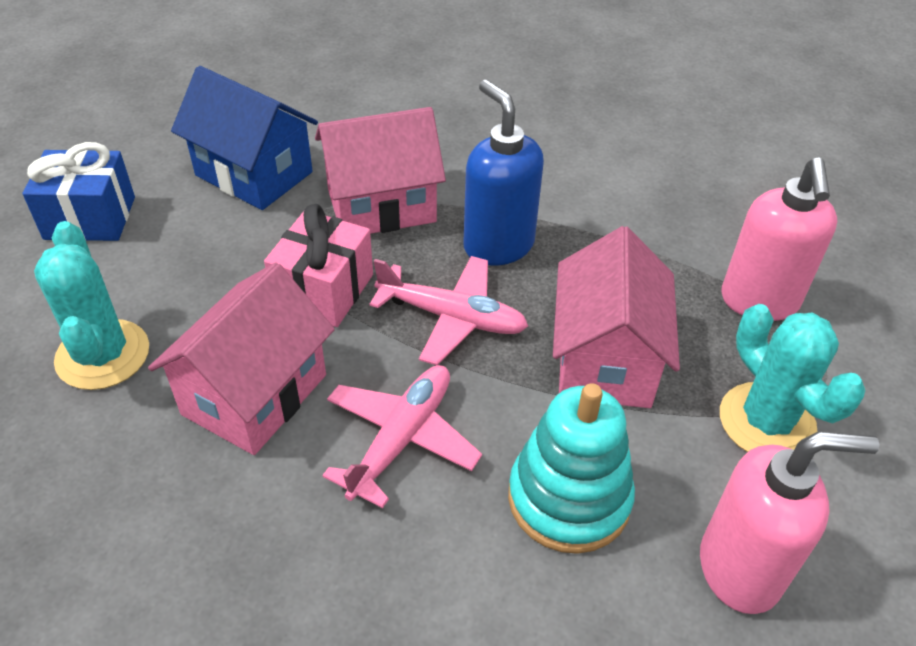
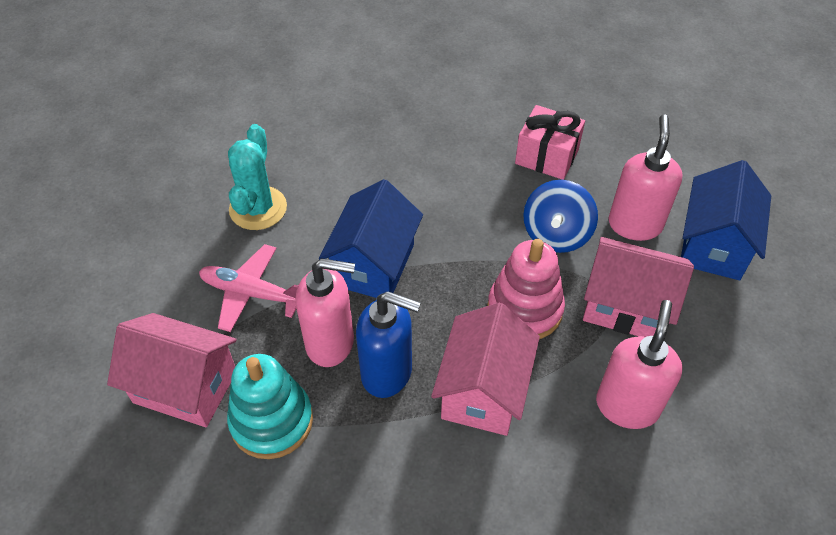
blue gift: 1 -> 0
blue house: 1 -> 2
blue spinning top: 0 -> 1
pink plane: 2 -> 1
pink soap dispenser: 2 -> 3
pink stacking toy: 0 -> 1
turquoise cactus: 2 -> 1

